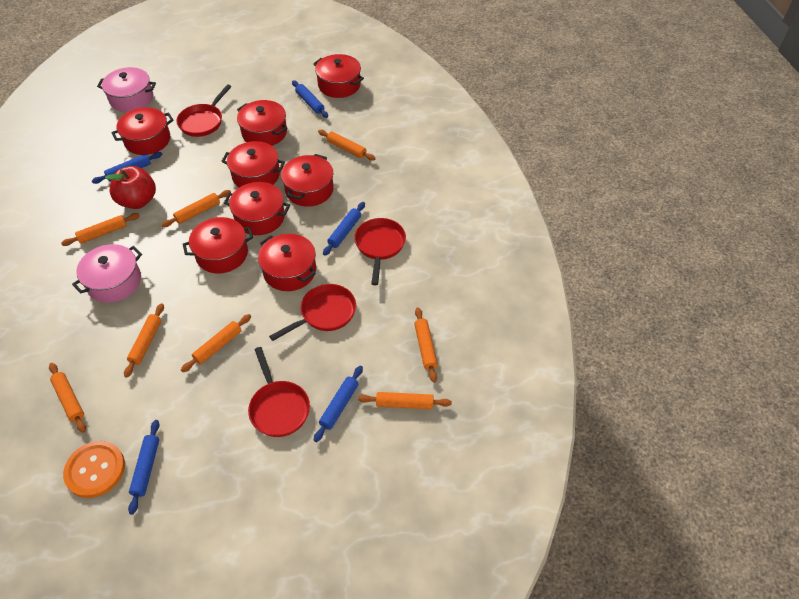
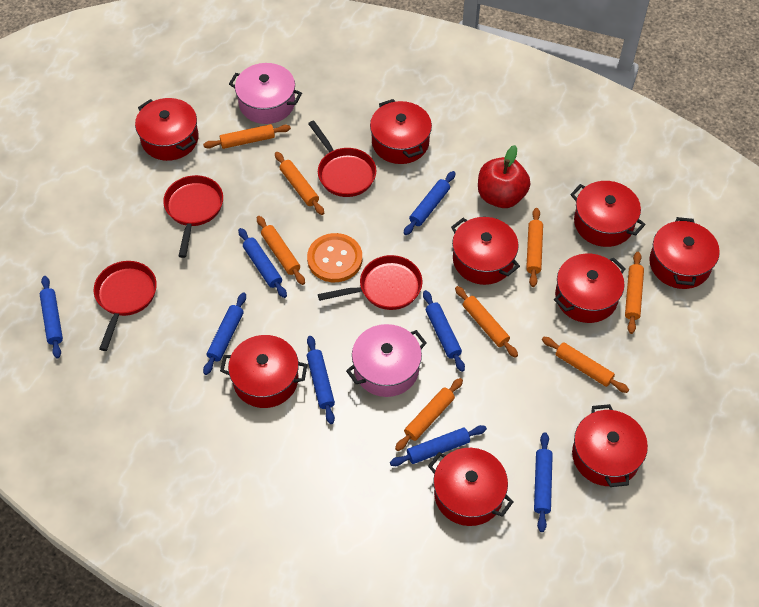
blue rolling pin: 5 -> 8
red pot: 8 -> 9

